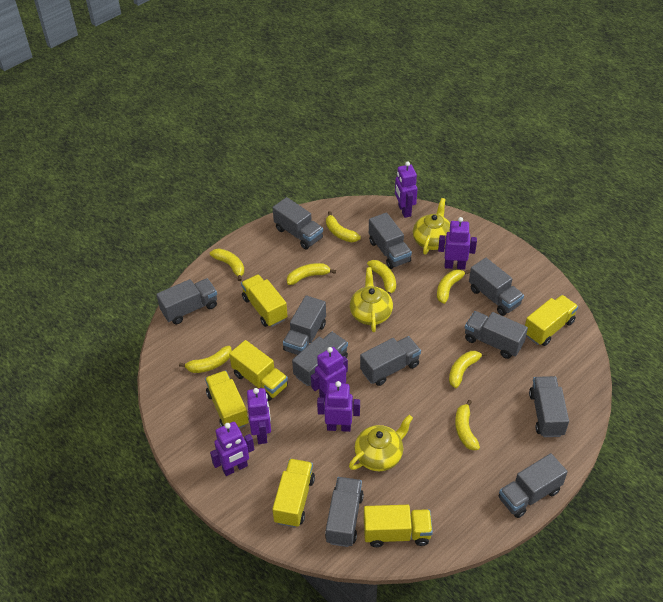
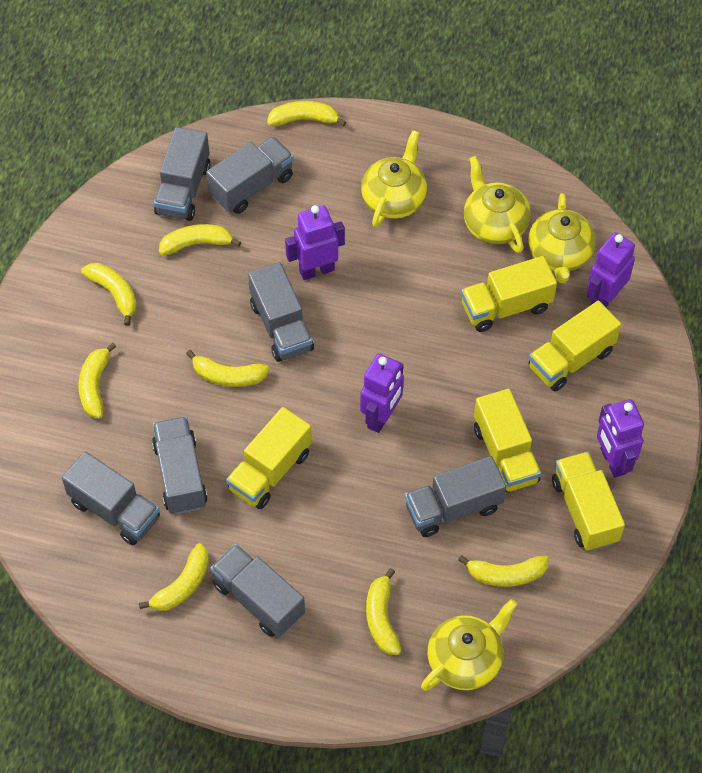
grey truck: 11 -> 7
purple robot: 6 -> 4
yellow teapot: 3 -> 4
yellow truck: 6 -> 5

